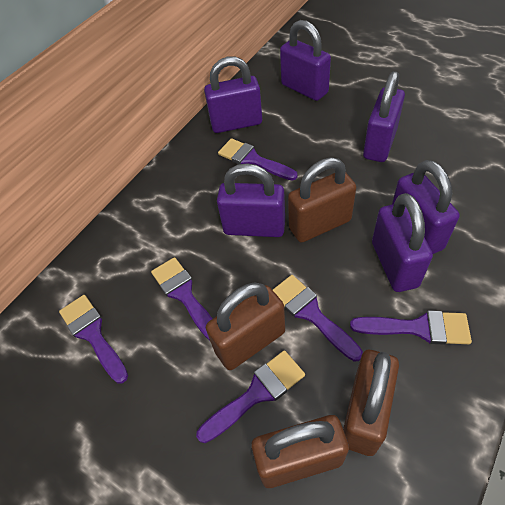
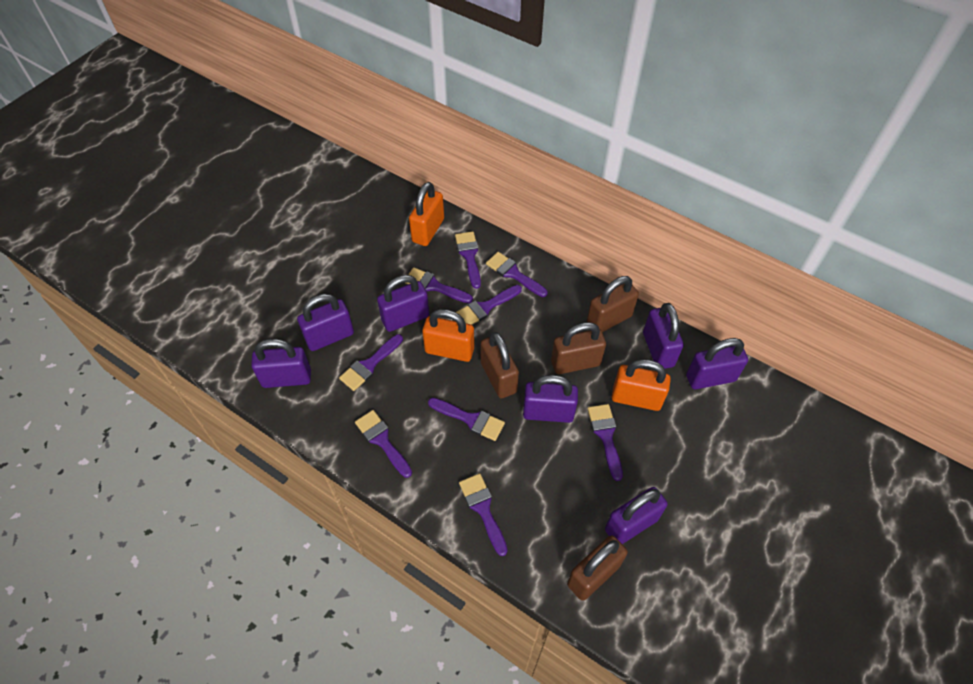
orange padlock: 0 -> 3
purple brush: 6 -> 9
purple padlock: 6 -> 7

